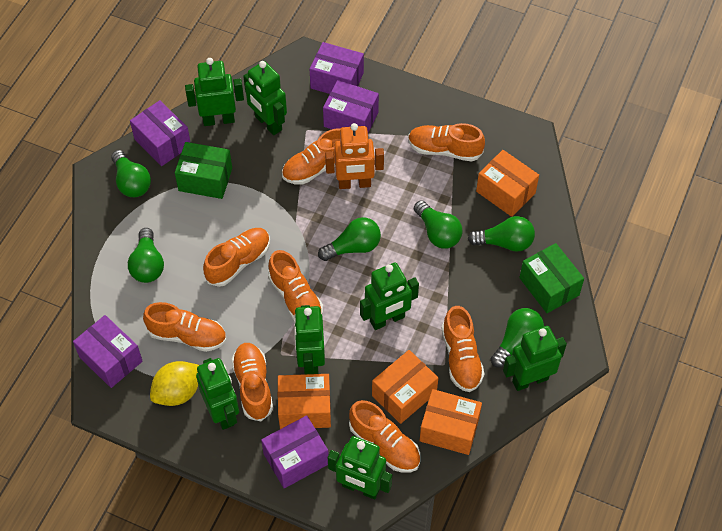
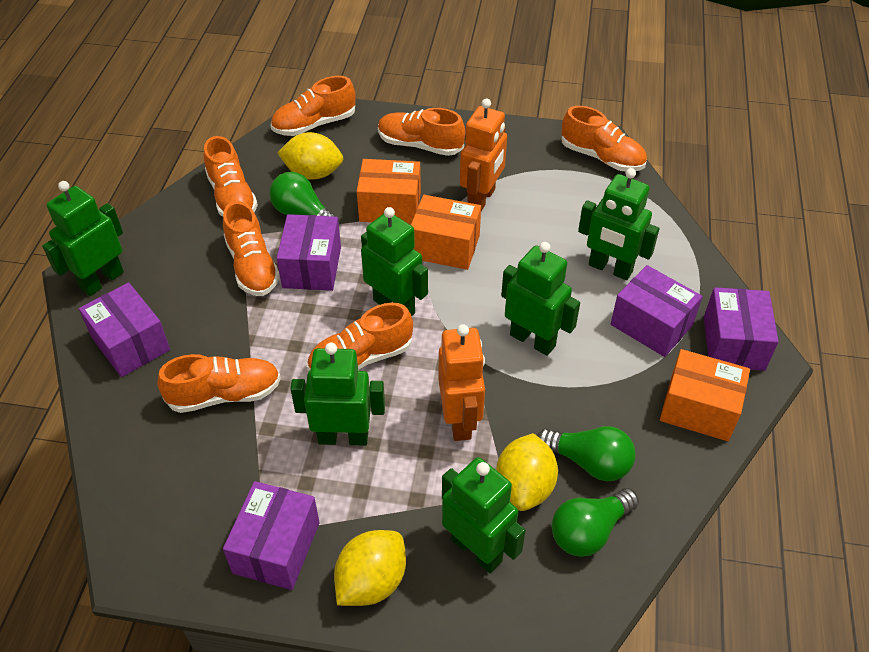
green box: 2 -> 0
green light bulb: 6 -> 3
green robot: 7 -> 6
orange box: 4 -> 3
orange robot: 1 -> 2
orange shoe: 8 -> 7
yellow lemon: 1 -> 3

